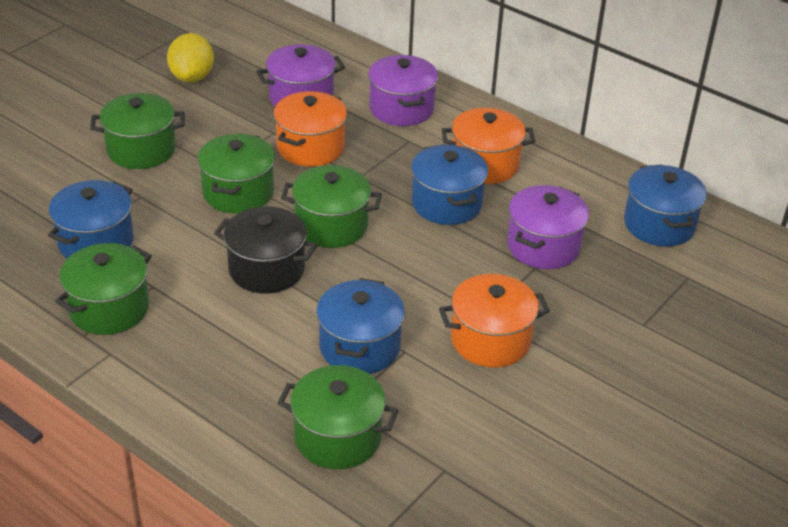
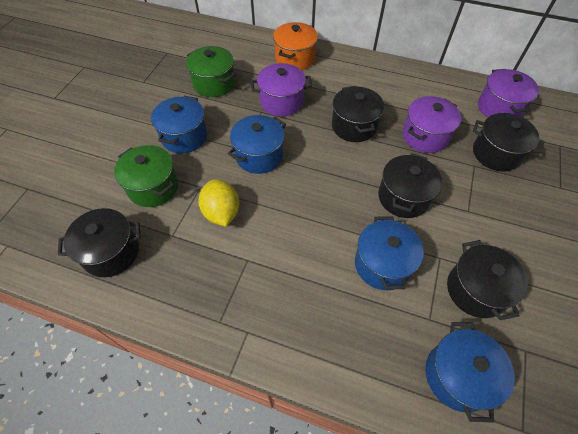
black pot: 1 -> 5
green pot: 5 -> 2
orange pot: 3 -> 1

